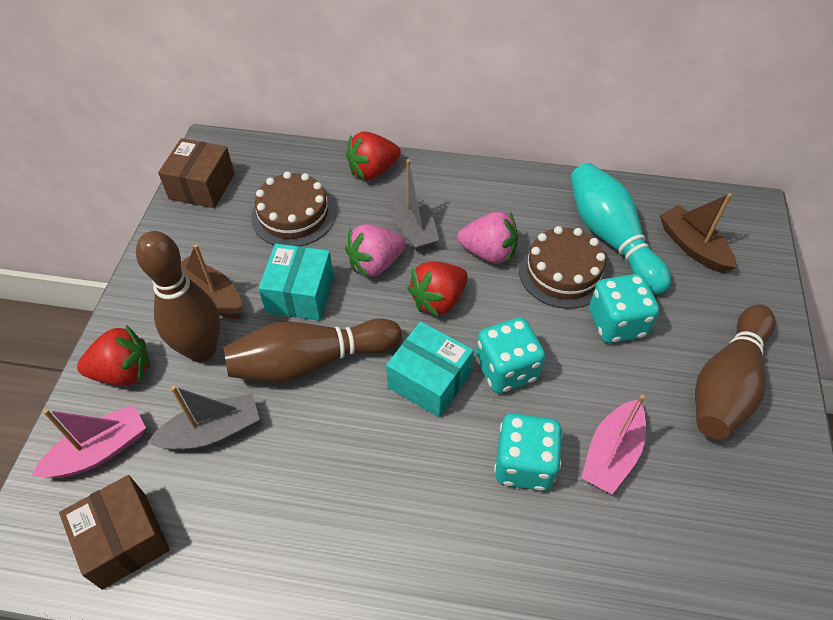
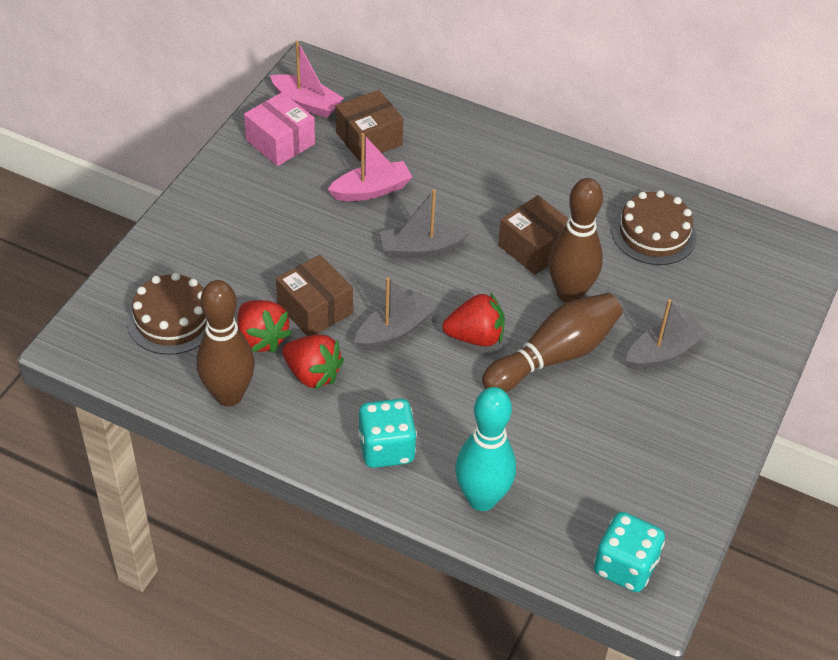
brown boat: 2 -> 0
brown box: 2 -> 3
grey boat: 2 -> 3
pink box: 0 -> 1
pink strawberry: 2 -> 0
turquoise box: 2 -> 0
turquoise dice: 3 -> 2

